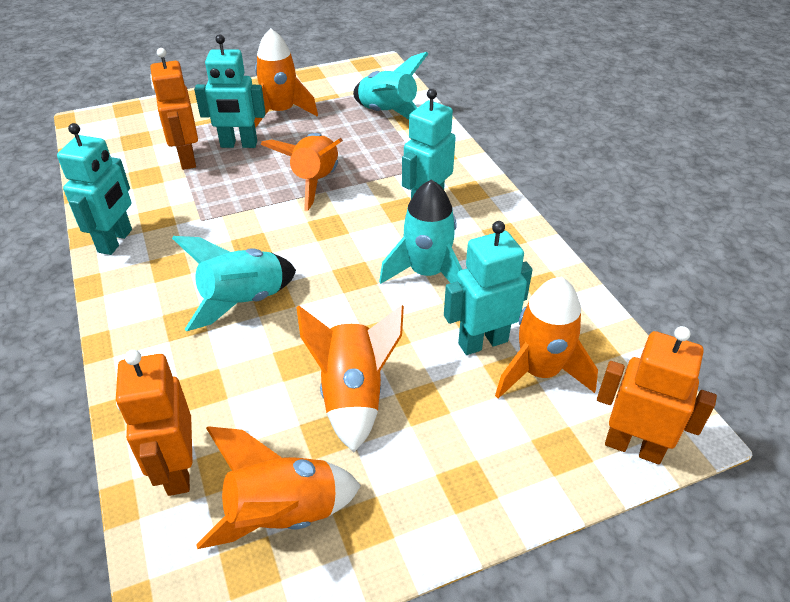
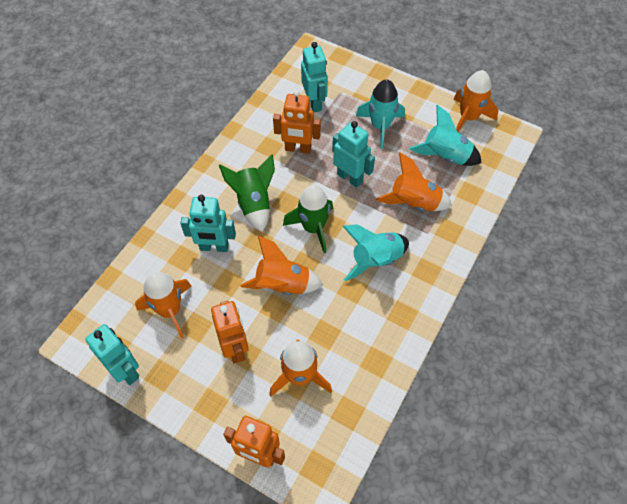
green rocket: 0 -> 2

